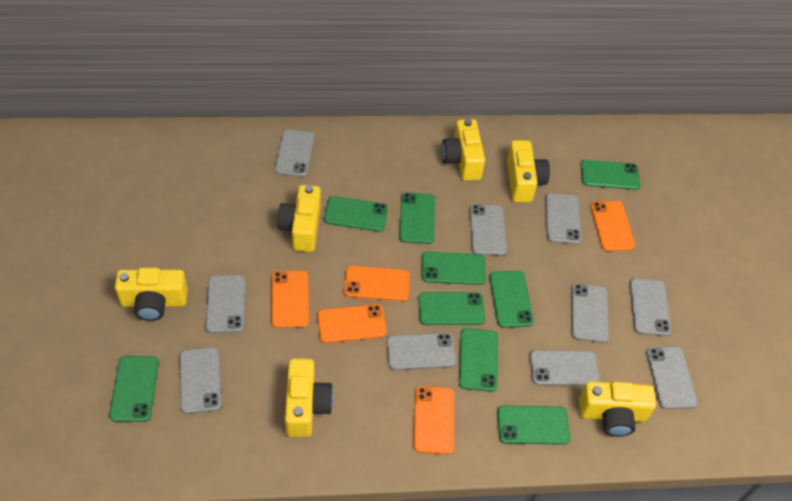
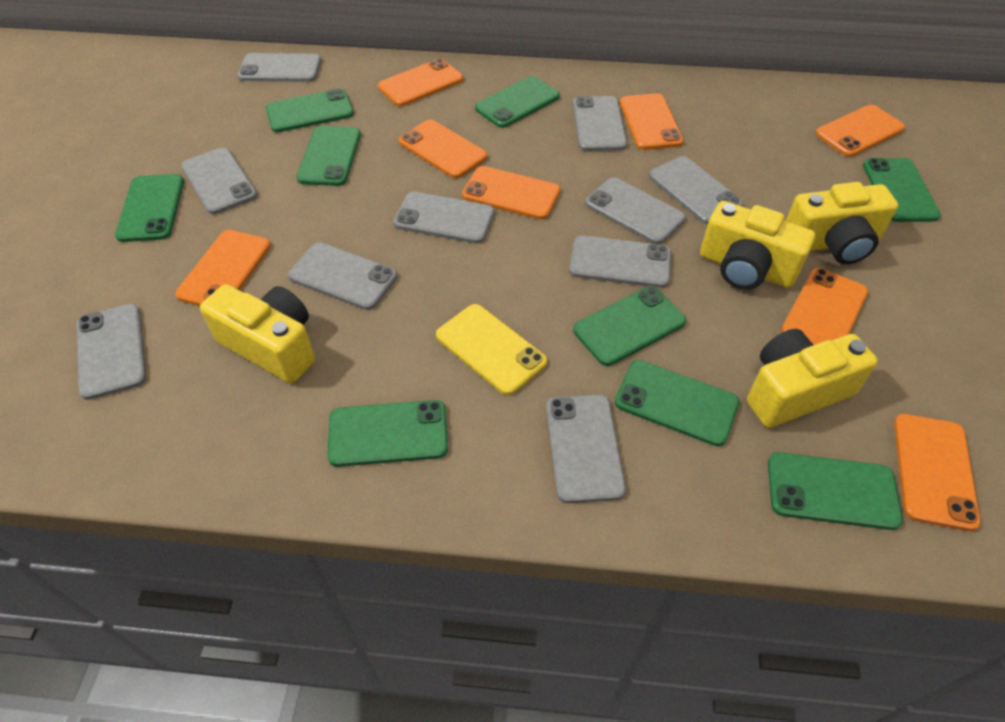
orange phone: 5 -> 8
yellow camera: 6 -> 4
yellow phone: 0 -> 1

